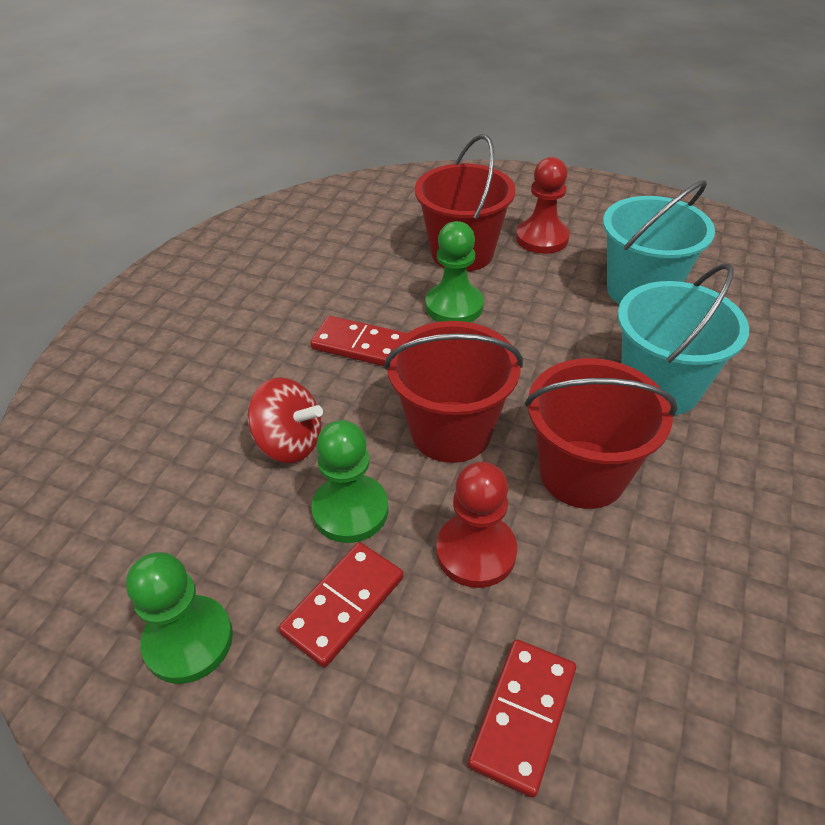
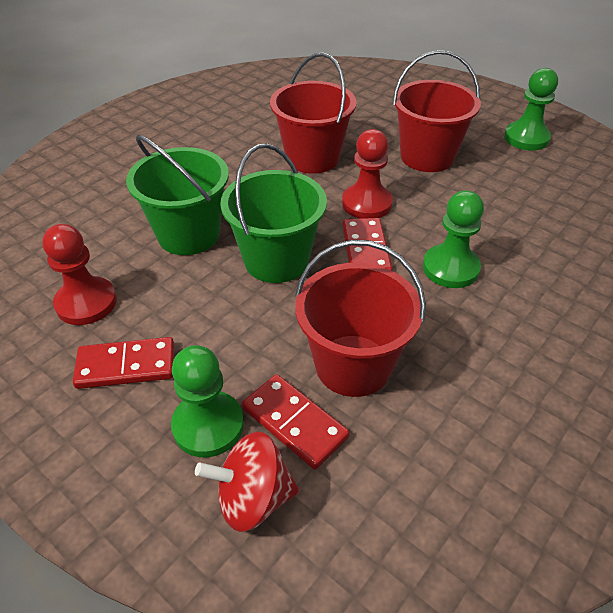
green bucket: 0 -> 2
turquoise bucket: 2 -> 0

